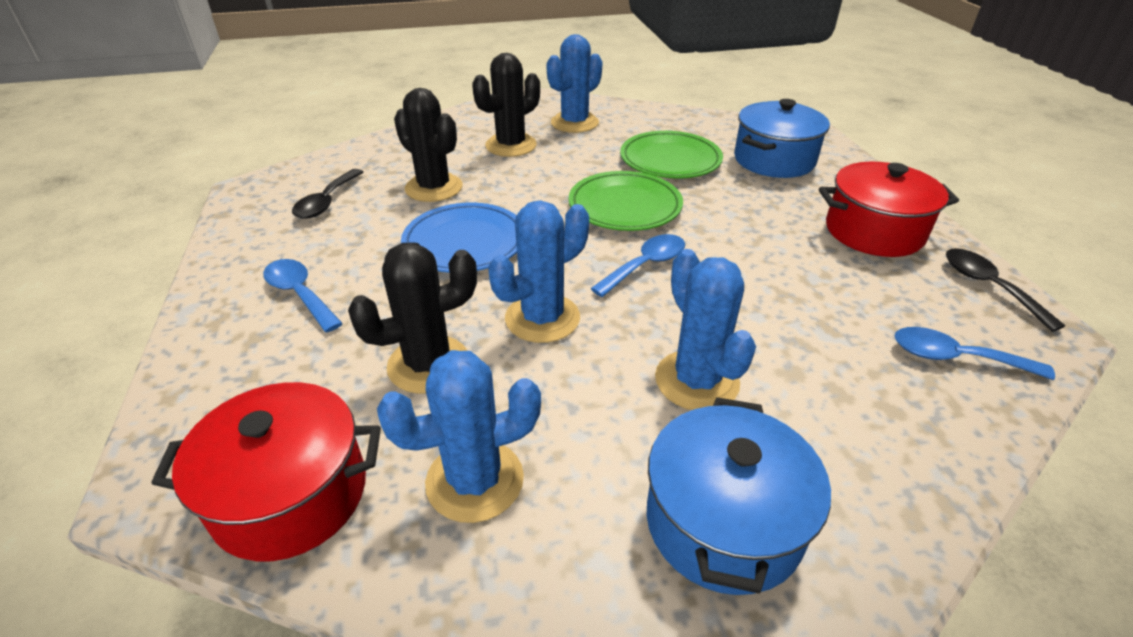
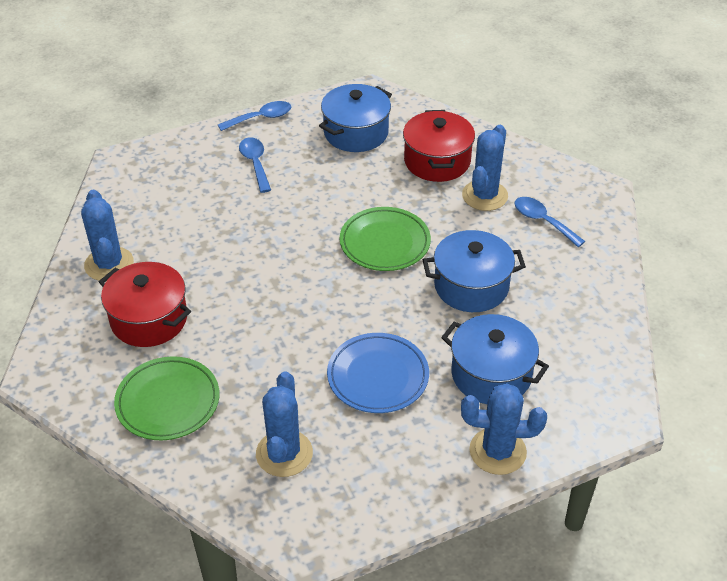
black cactus: 3 -> 0
black spoon: 2 -> 0
blue pot: 2 -> 3

